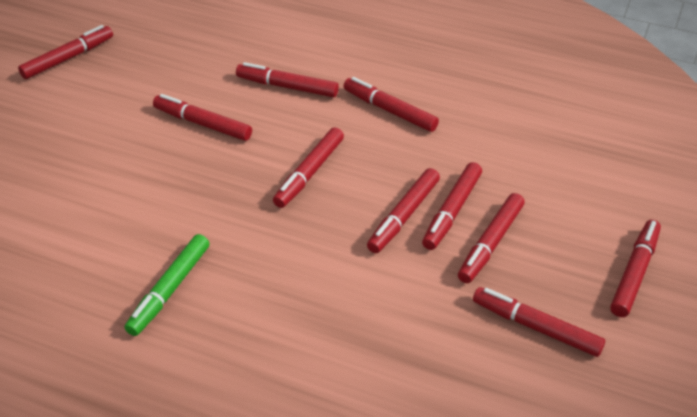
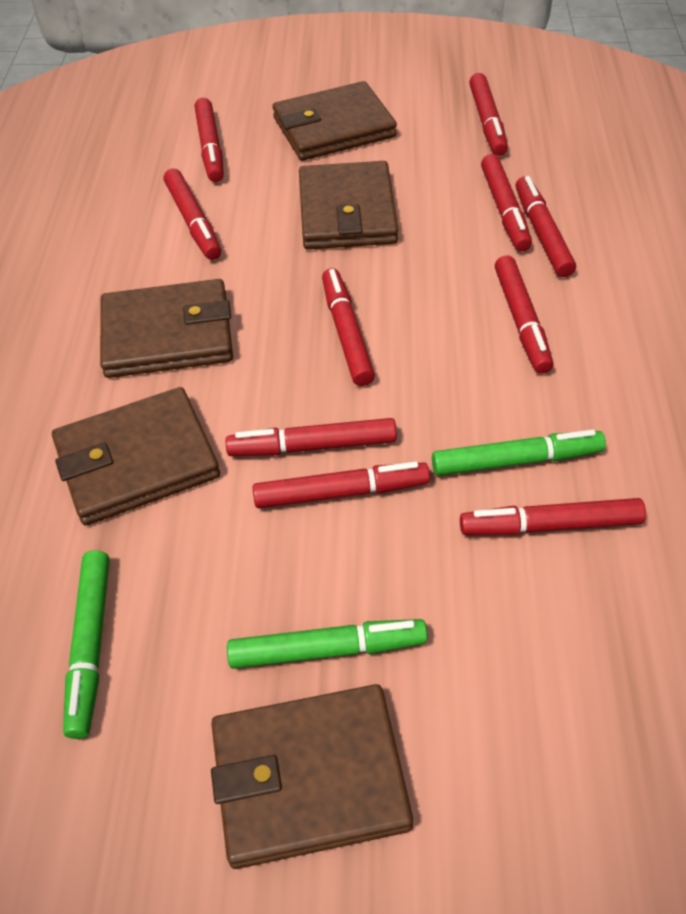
brown wallet: 0 -> 5
green marker: 1 -> 3

